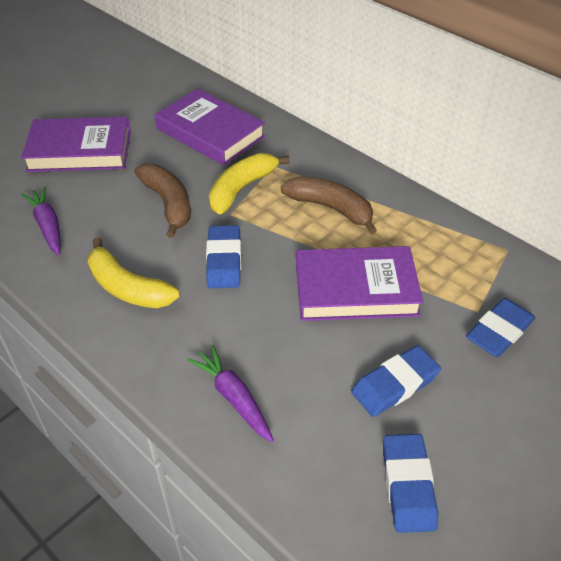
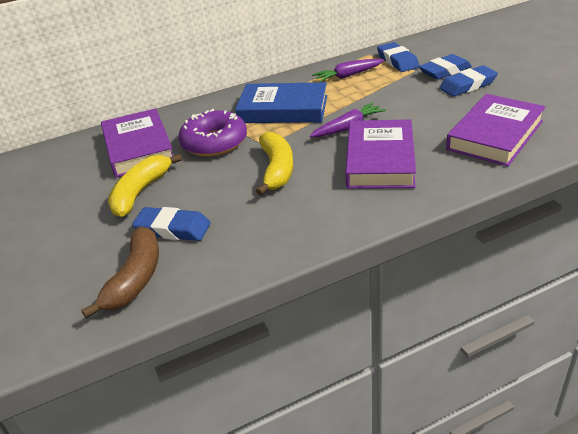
blue book: 0 -> 1
brown banana: 2 -> 1
purple donut: 0 -> 1

